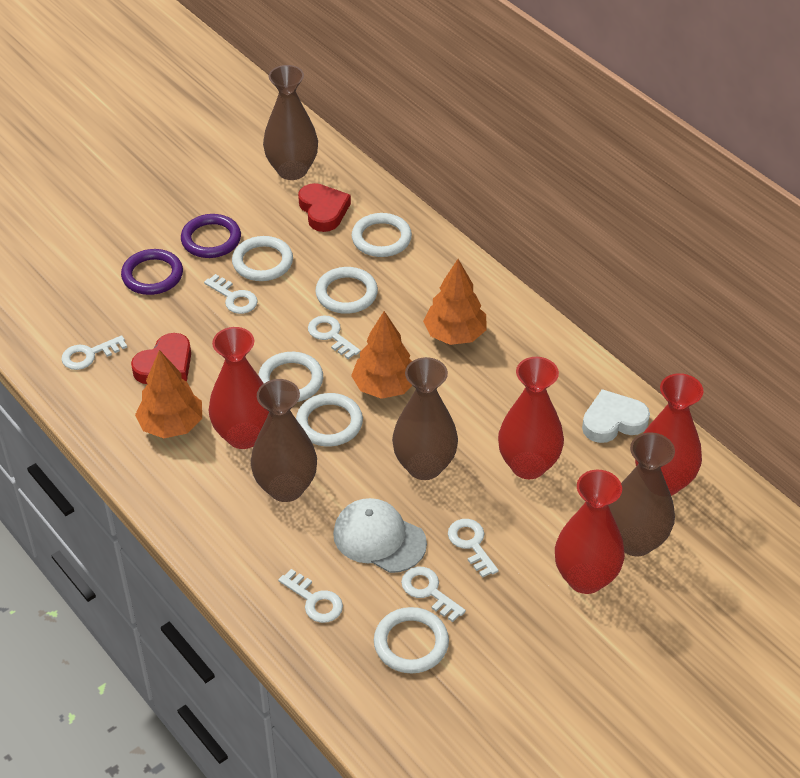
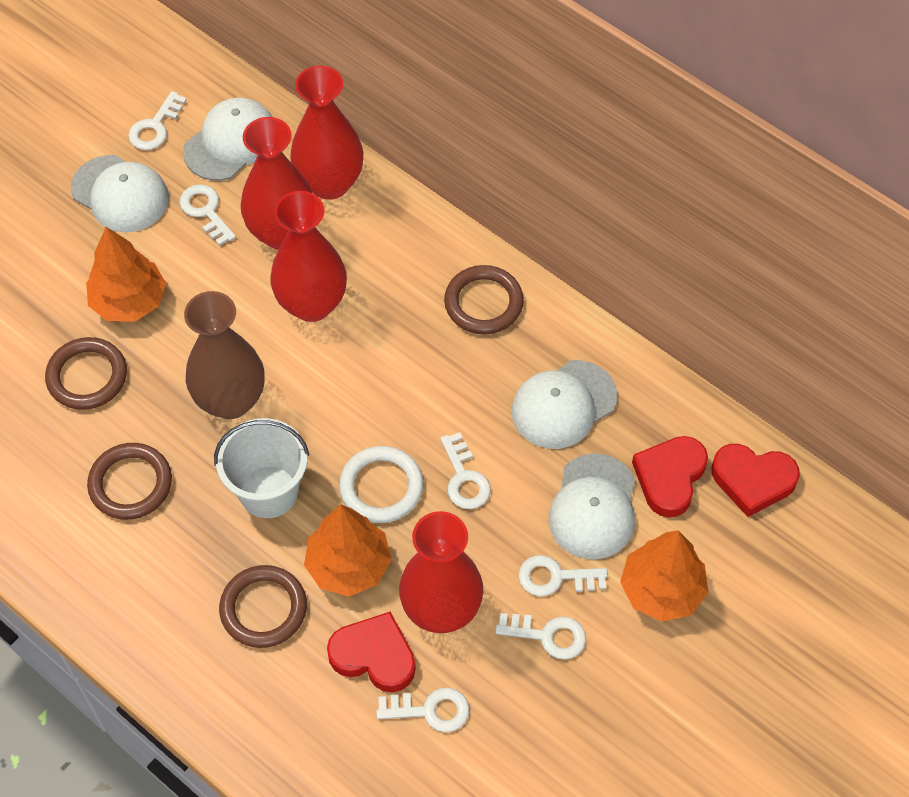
brown ring: 0 -> 4
brown vase: 4 -> 1
purple ring: 2 -> 0
red heart: 2 -> 3
white bucket: 0 -> 1
white cap: 1 -> 4
white heart: 1 -> 0
white ring: 6 -> 1

